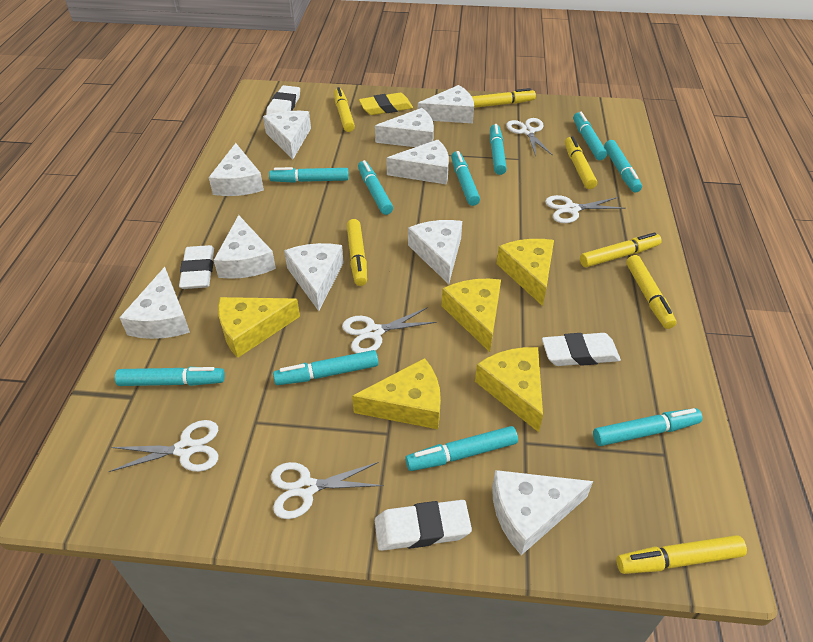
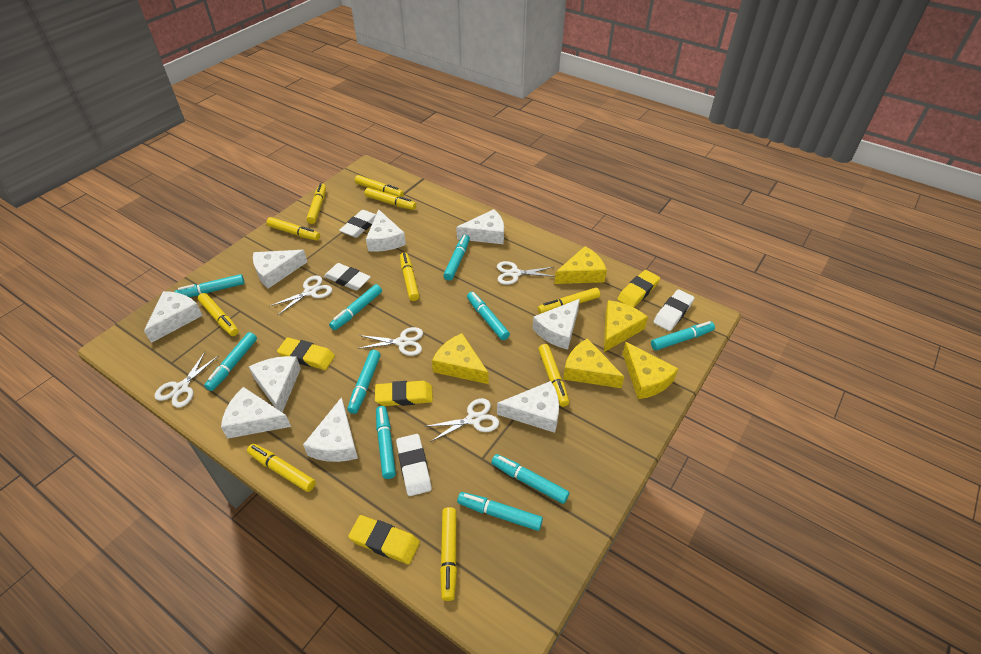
white cheese: 10 -> 9
yellow eraser: 1 -> 4
yellow marker: 7 -> 10

